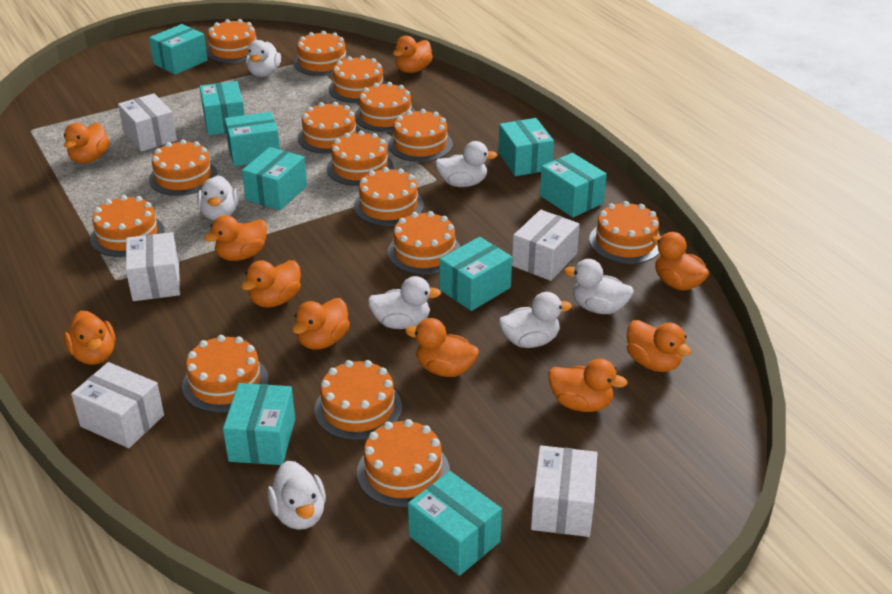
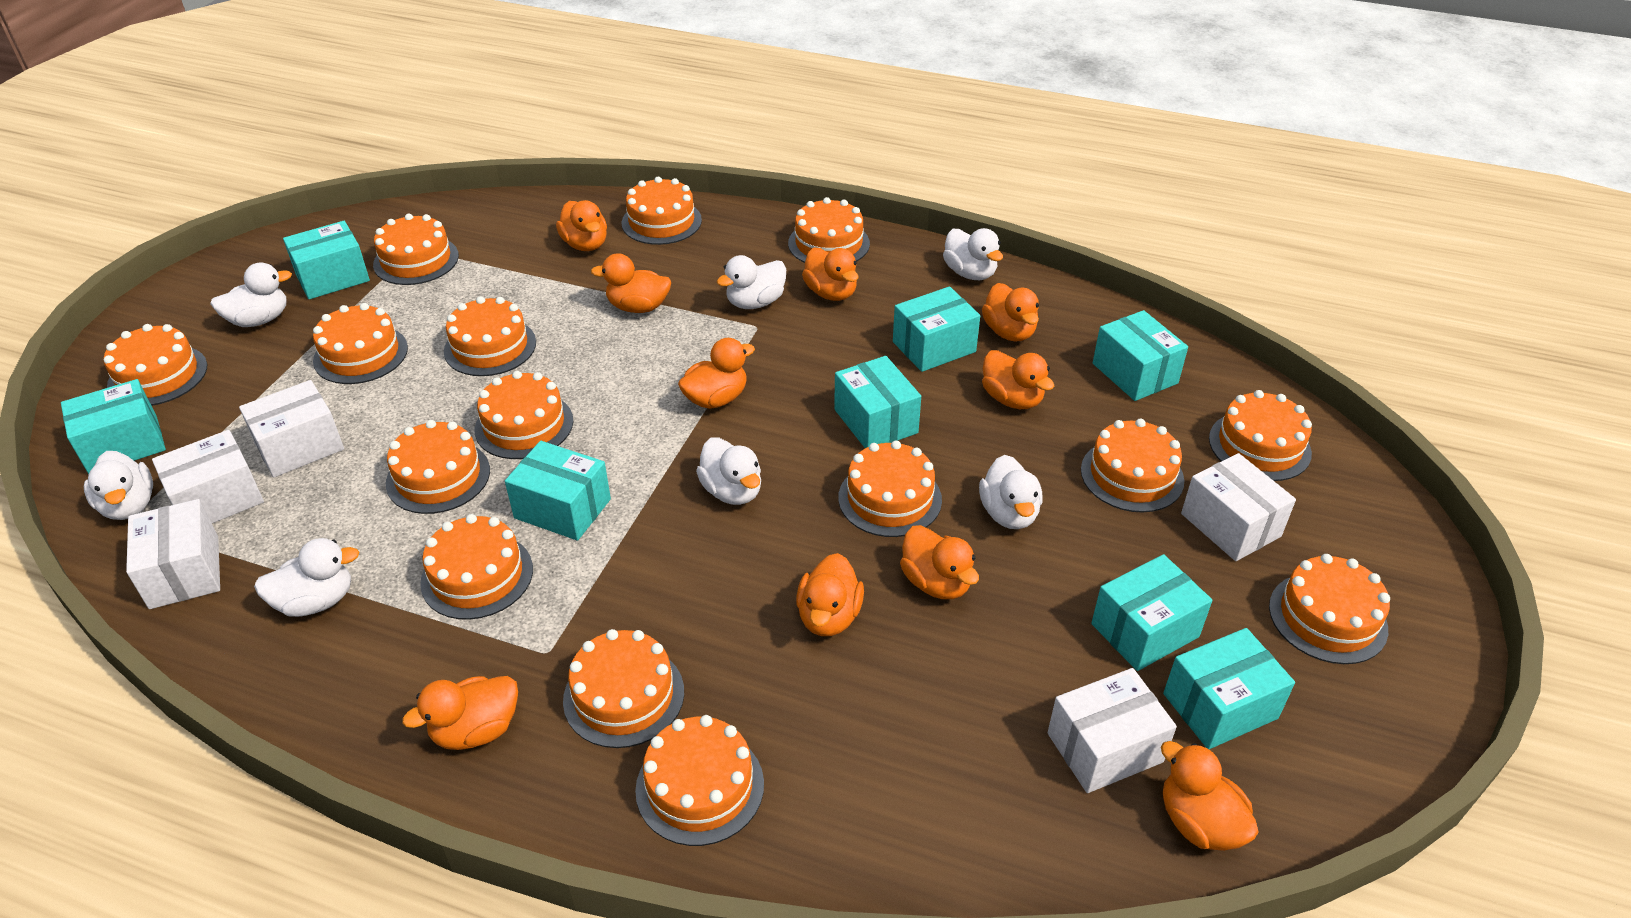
turquoise box: 9 -> 8

